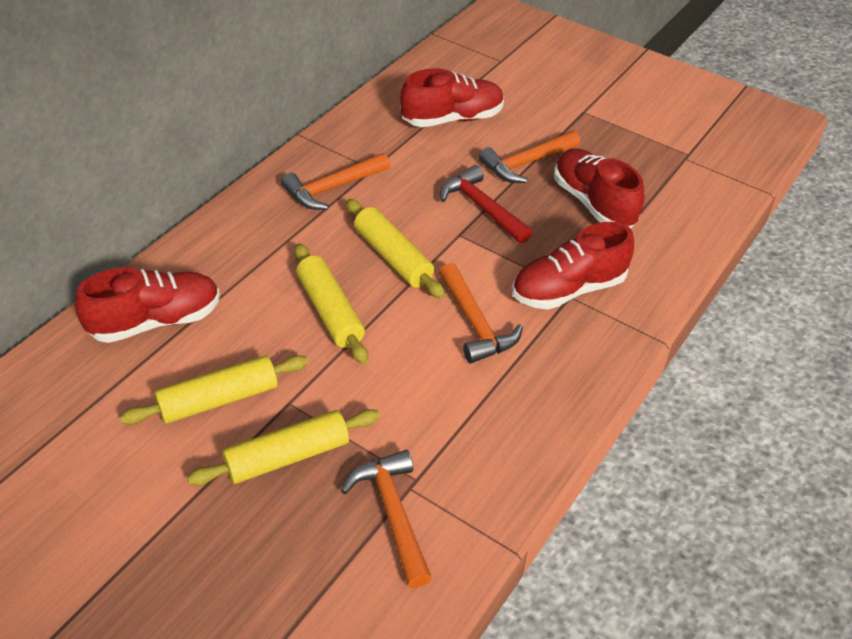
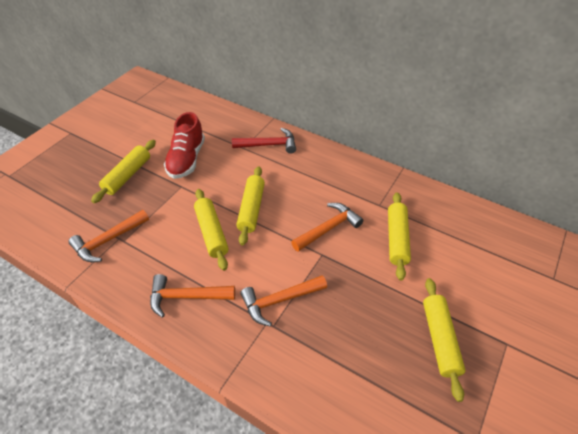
red shoe: 4 -> 1
yellow rolling pin: 4 -> 5

